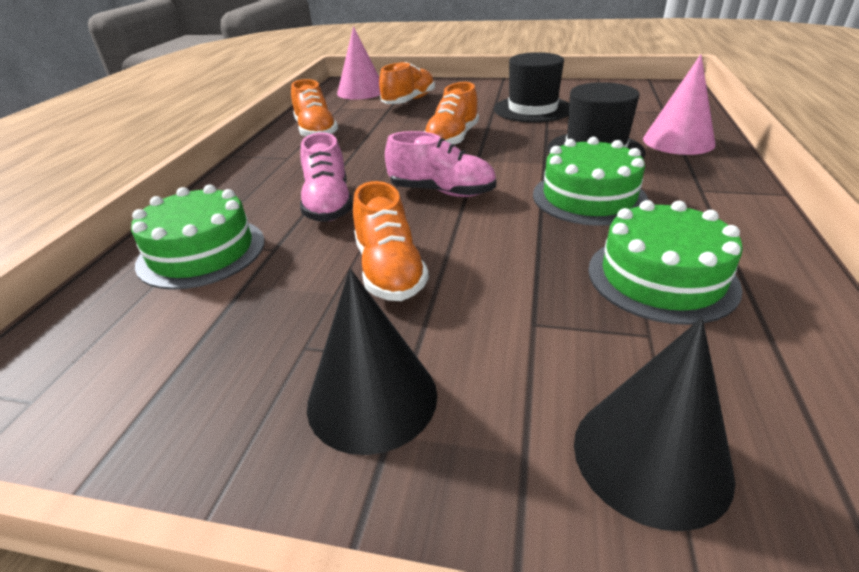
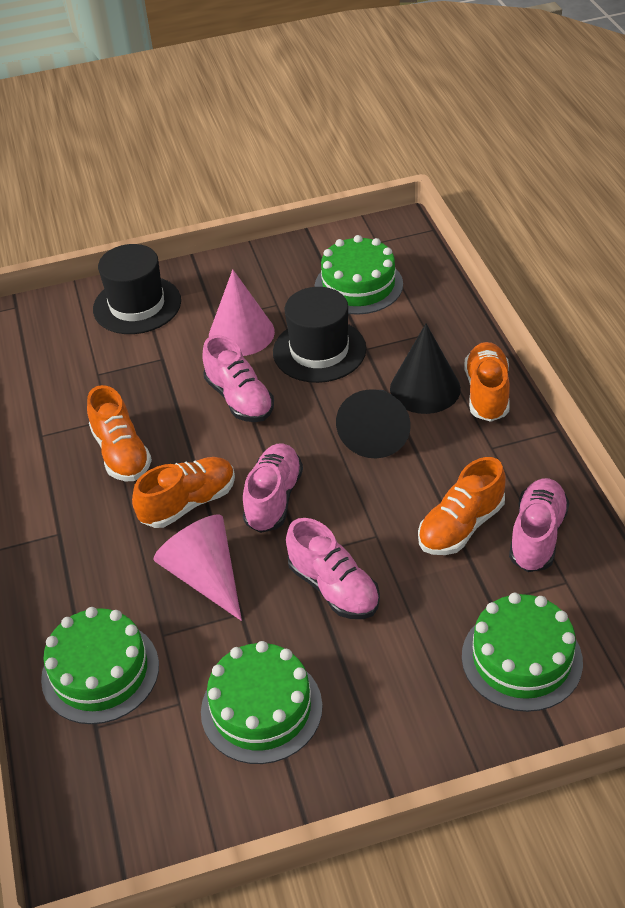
green cake: 3 -> 4
pink shoe: 2 -> 4

